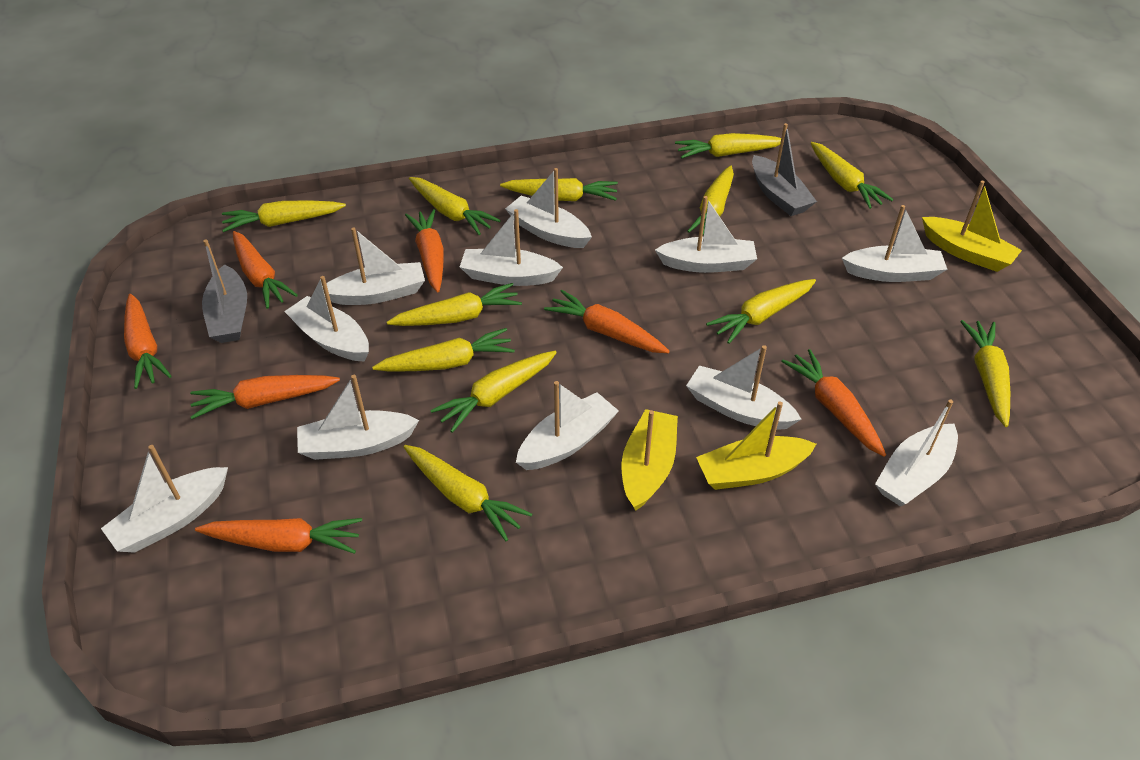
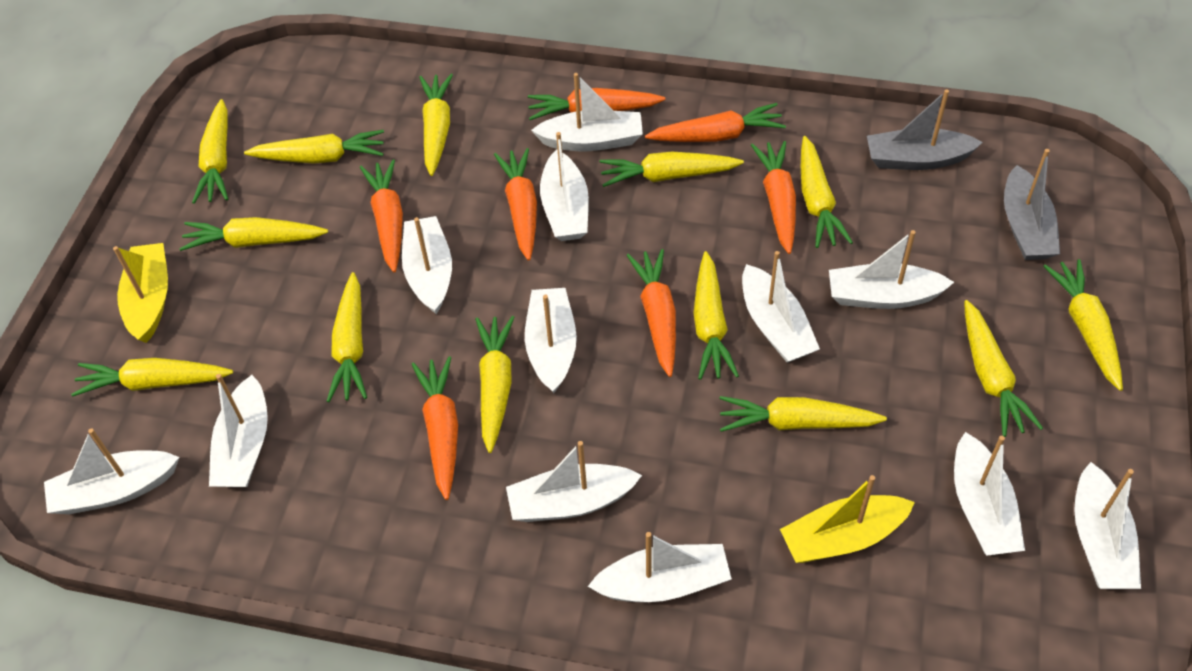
white boat: 11 -> 12
yellow boat: 3 -> 2
yellow carrot: 12 -> 13

